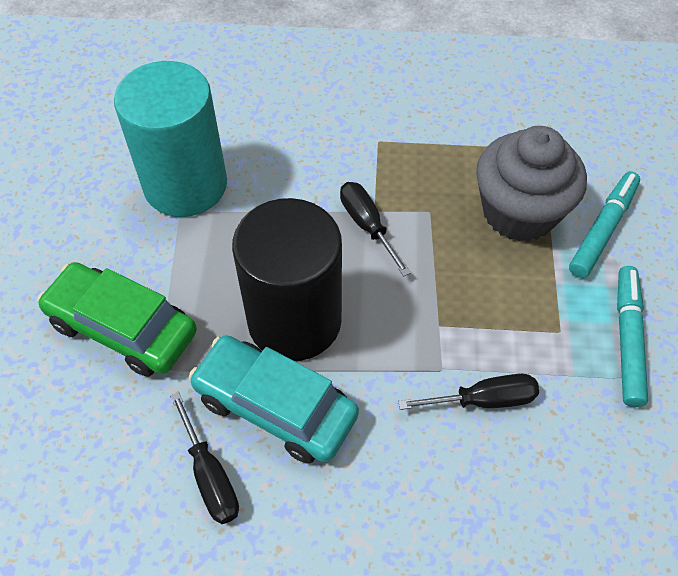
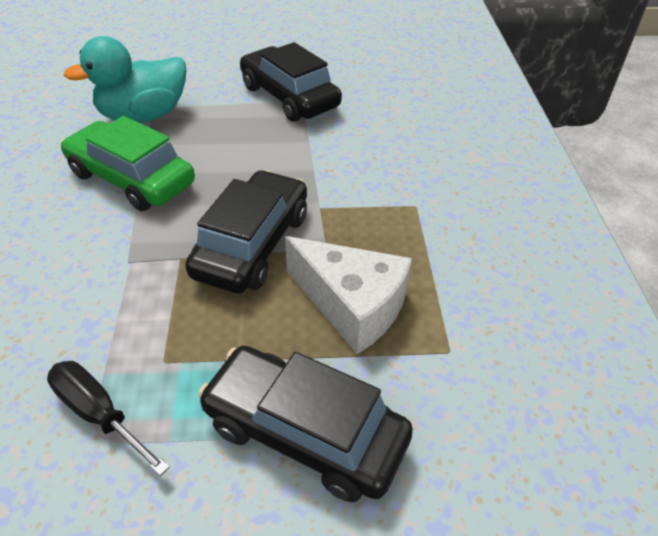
black car: 0 -> 3
black cylinder: 1 -> 0
black screwdriver: 3 -> 1
grey cupcake: 1 -> 0
turquoise car: 1 -> 0
turquoise cylinder: 1 -> 0
turquoise duck: 0 -> 1
turquoise marker: 2 -> 0
white cheese: 0 -> 1

